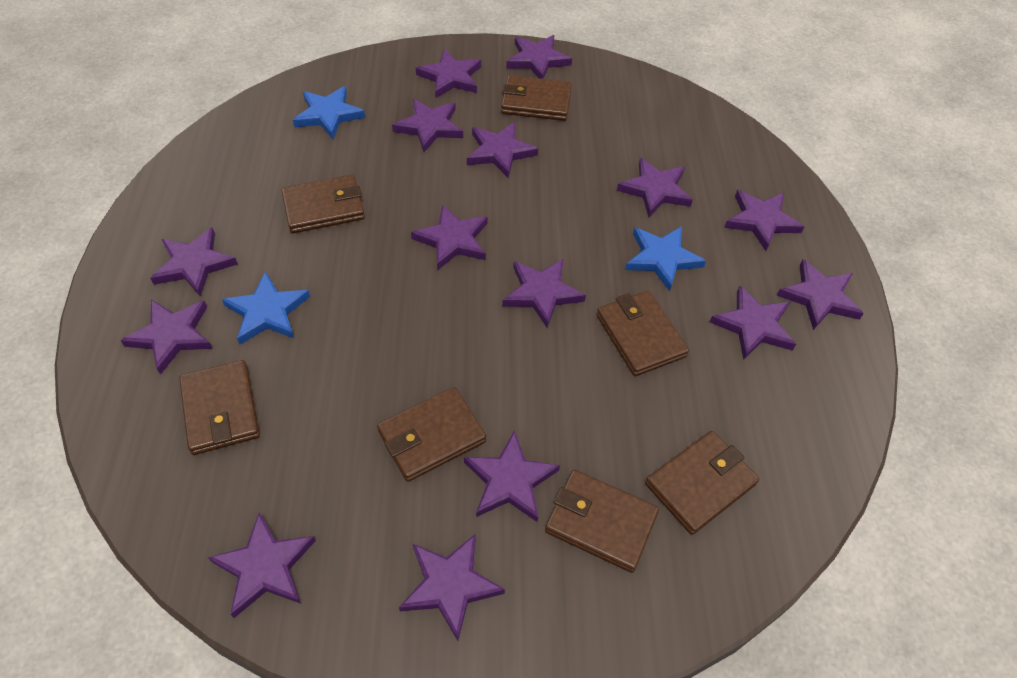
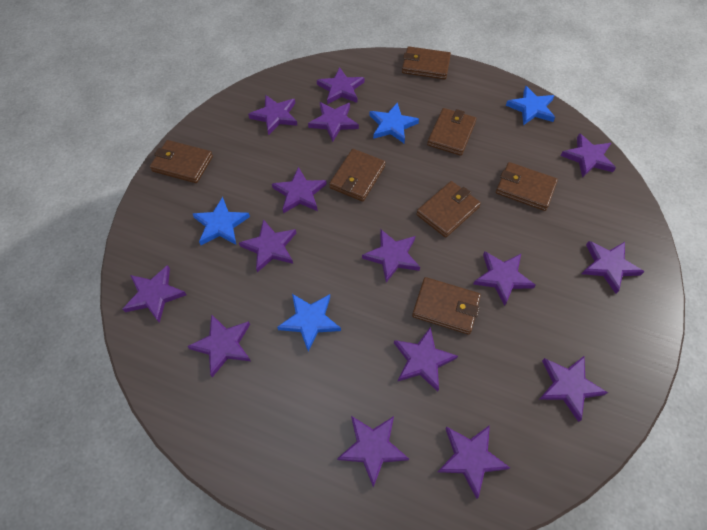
blue star: 3 -> 4

